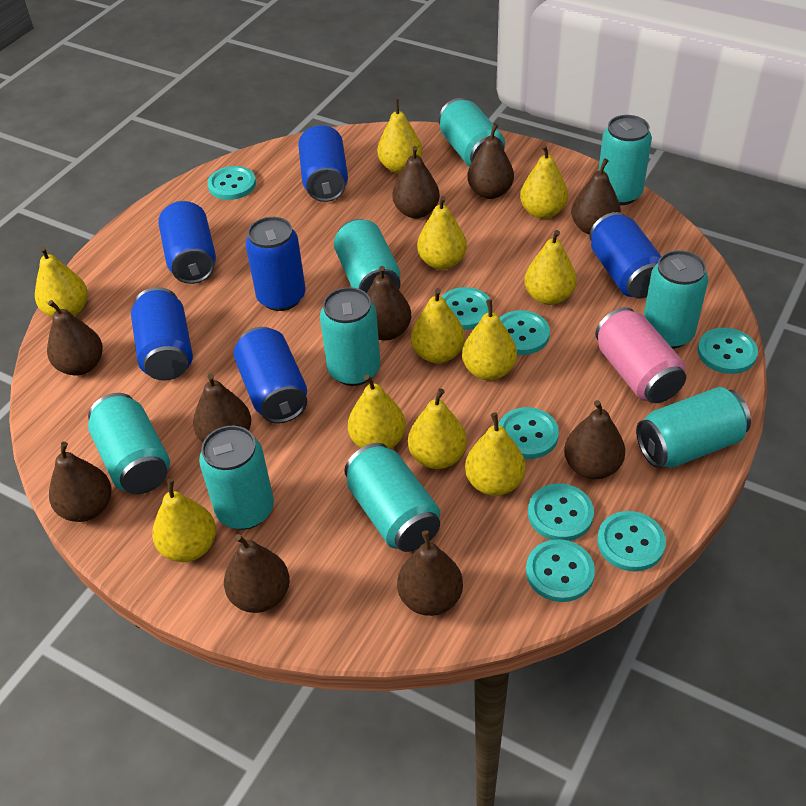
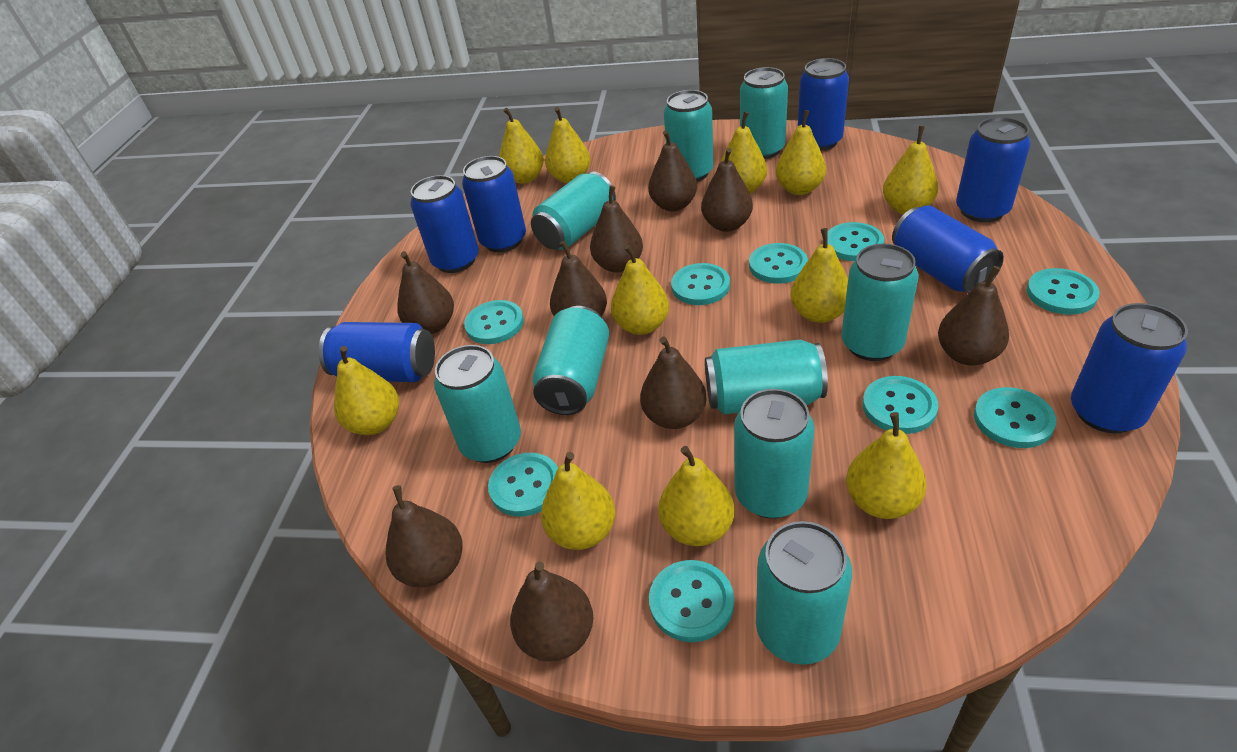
blue can: 6 -> 7
brown pear: 10 -> 9
pink can: 1 -> 0
turquoise button: 8 -> 9

